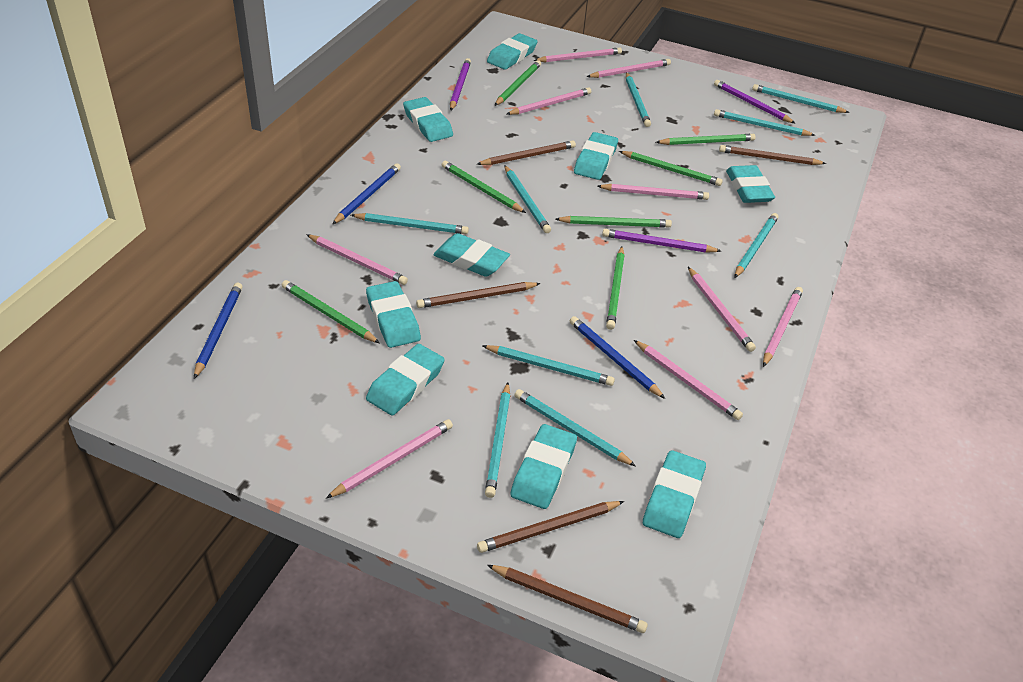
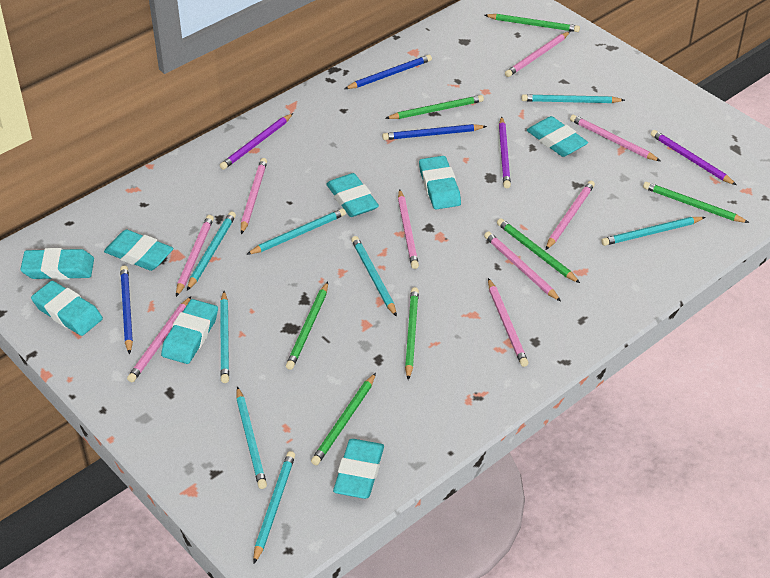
brown pencil: 5 -> 0
turquoise eraser: 9 -> 8
turquoise pencil: 9 -> 8

